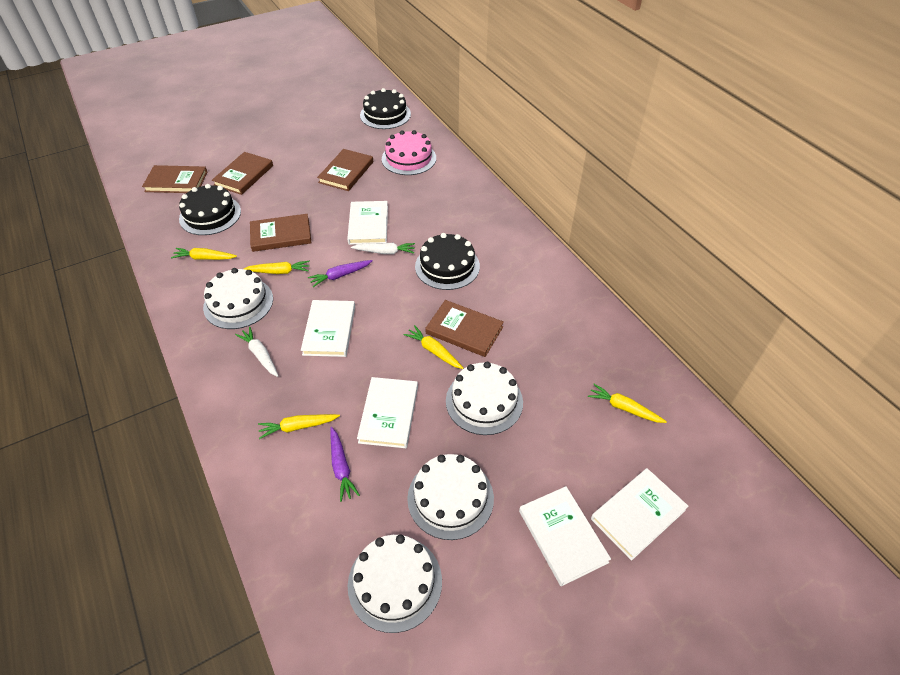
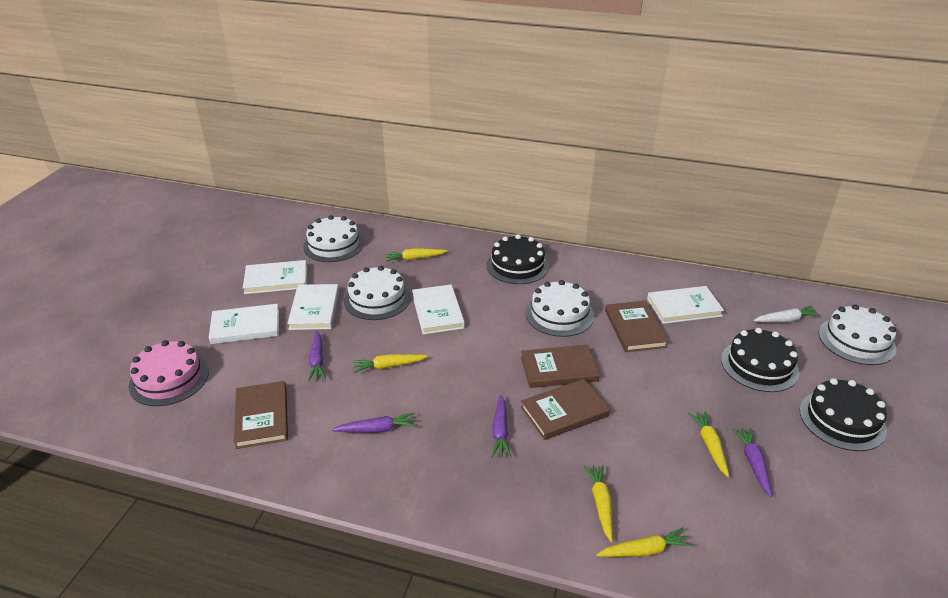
brown book: 5 -> 4
purple carrot: 2 -> 4
white carrot: 2 -> 1

